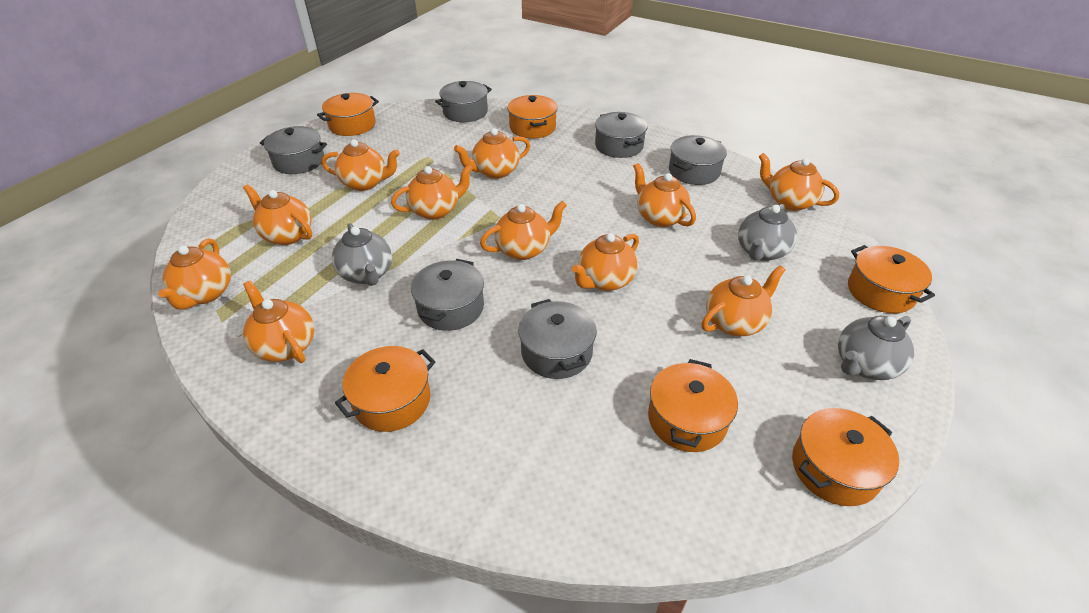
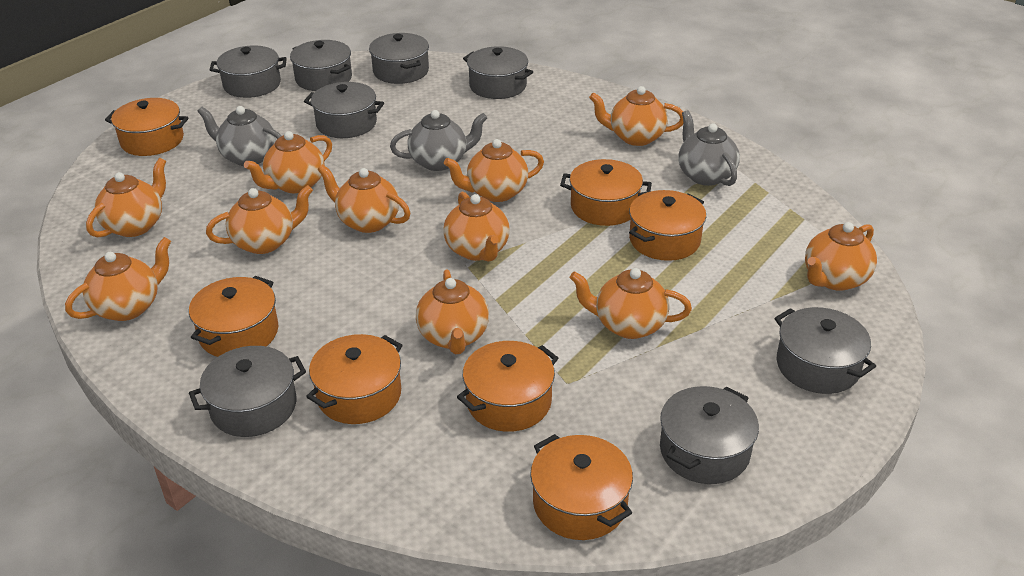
grey pot: 6 -> 8
orange pot: 6 -> 7

